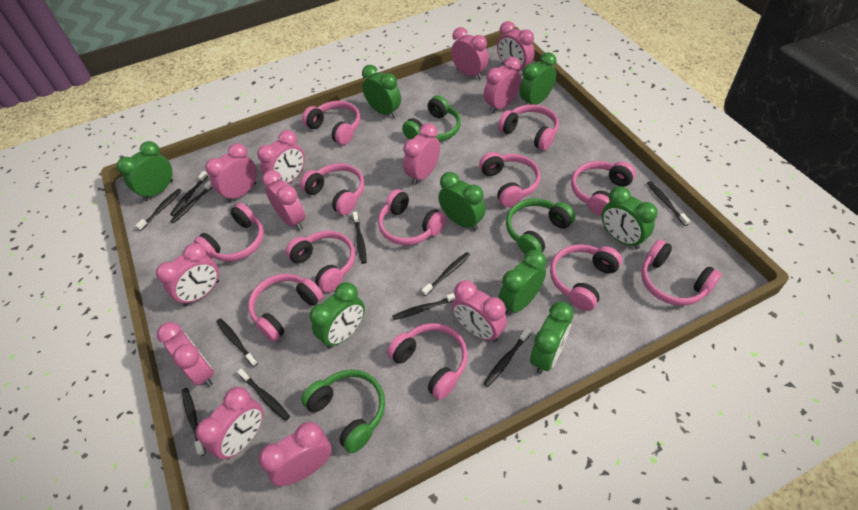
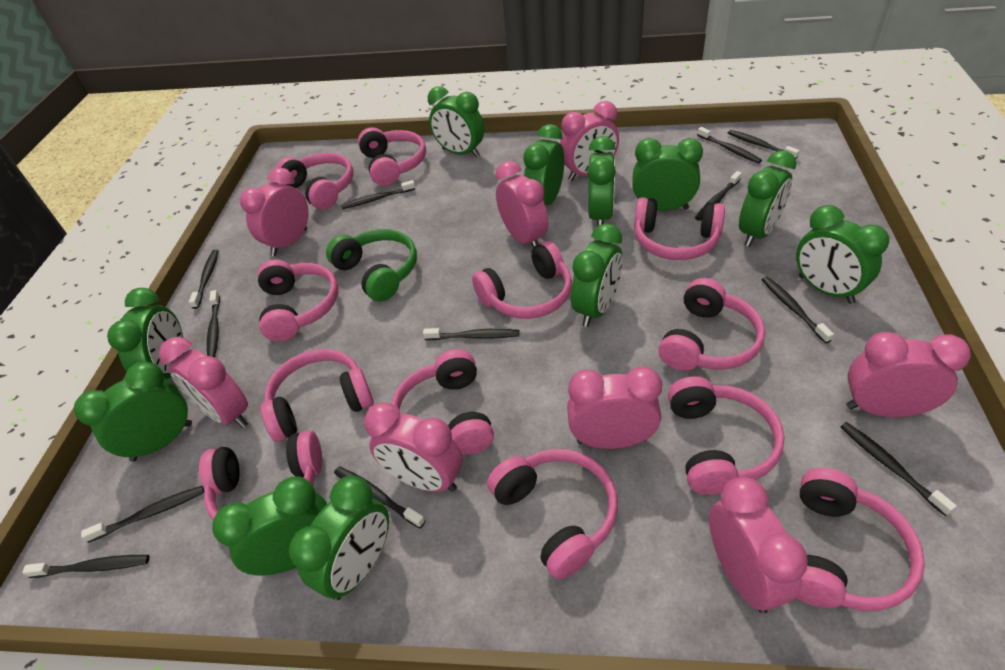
black toothbrush: 11 -> 12
green clock: 8 -> 11
green headphones: 3 -> 1
pink clock: 12 -> 8

